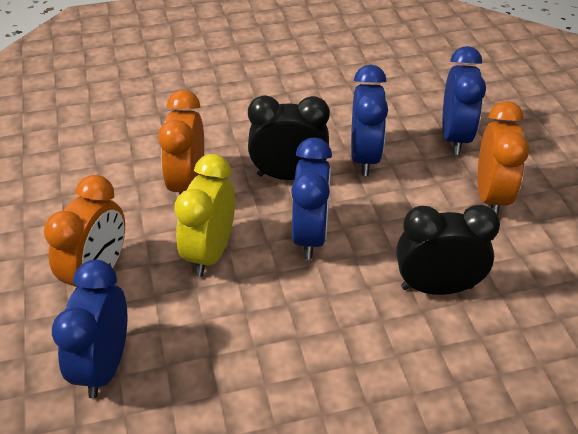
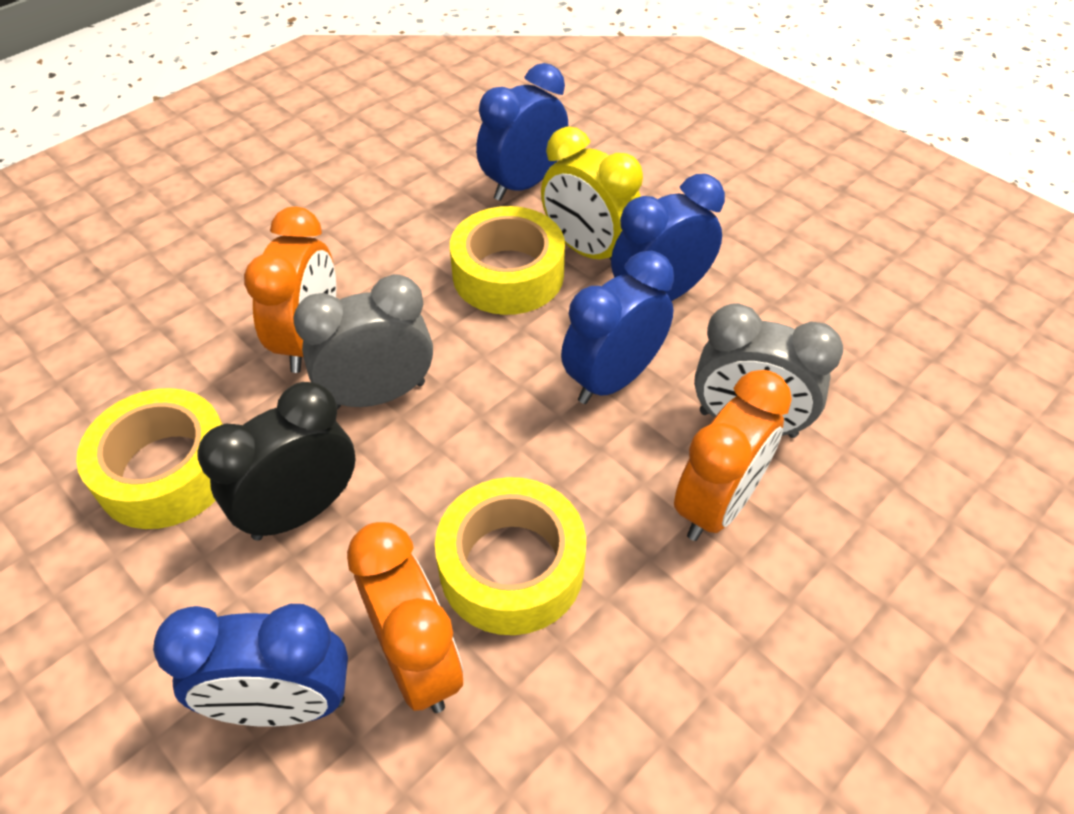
black clock: 2 -> 1
grey clock: 0 -> 2
yellow tape: 0 -> 3

